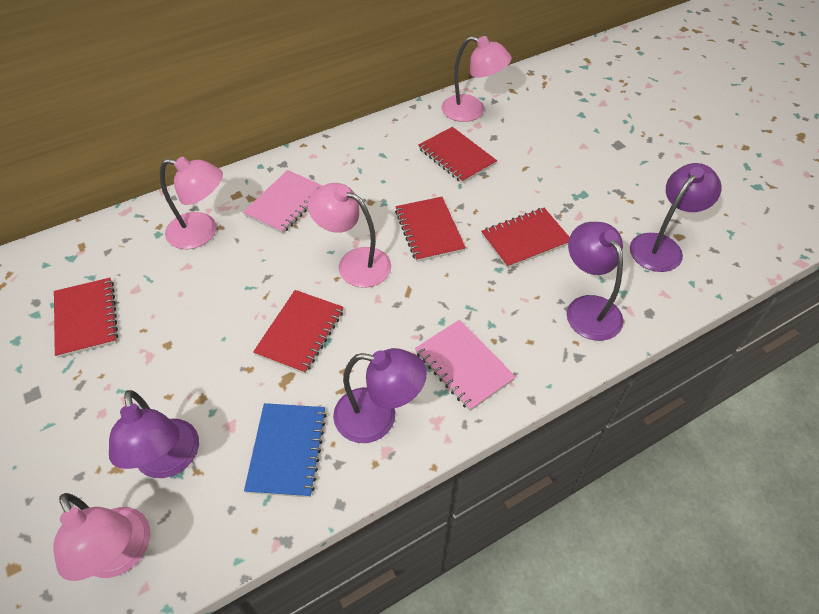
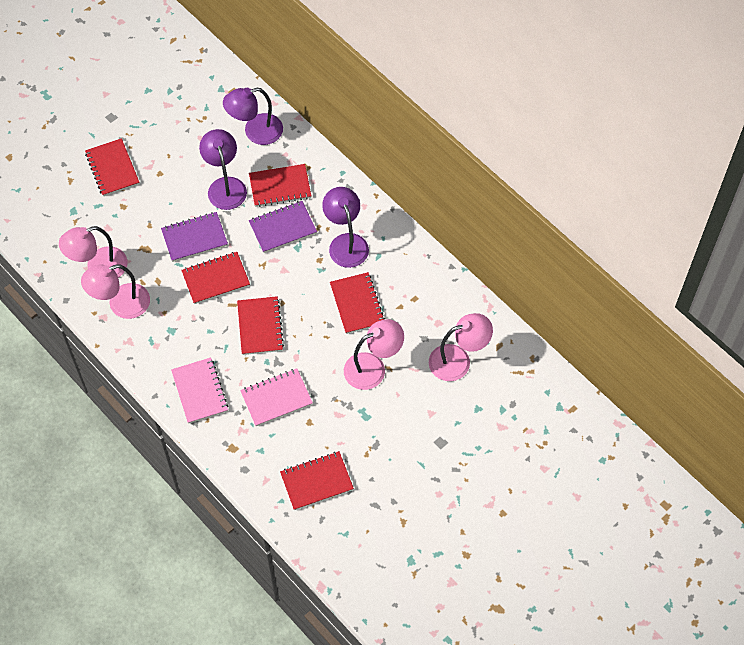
blue notebook: 1 -> 0
purple lamp: 4 -> 3
purple notebook: 0 -> 2
red notebook: 5 -> 6

